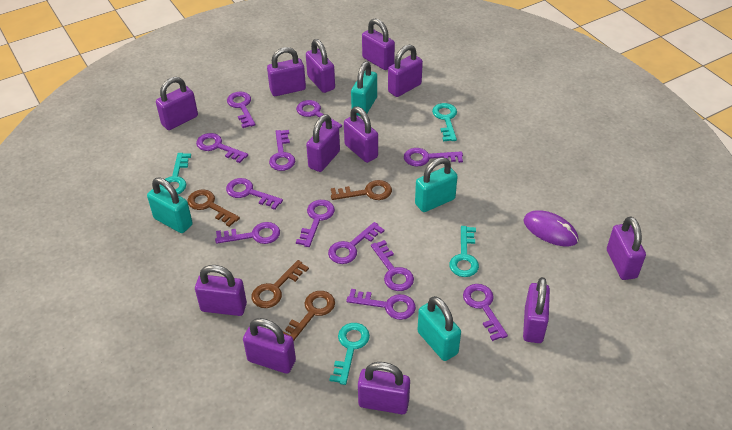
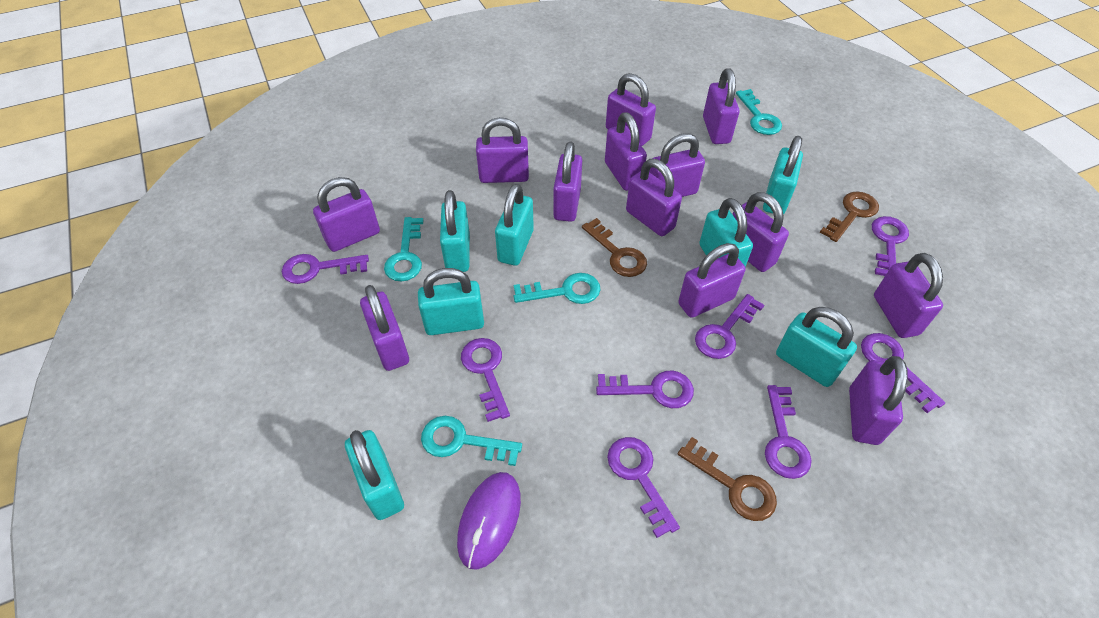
brown key: 4 -> 3
purple key: 12 -> 8
purple padlock: 12 -> 13
turquoise padlock: 4 -> 7

